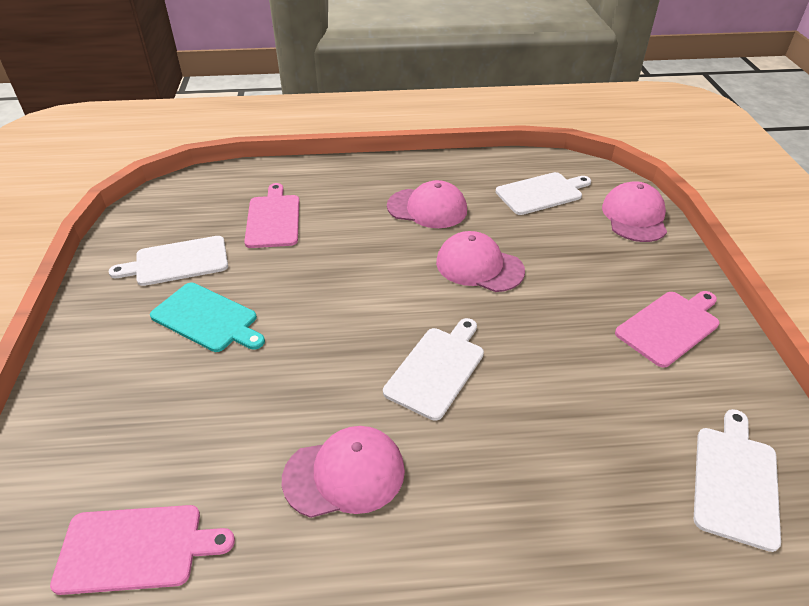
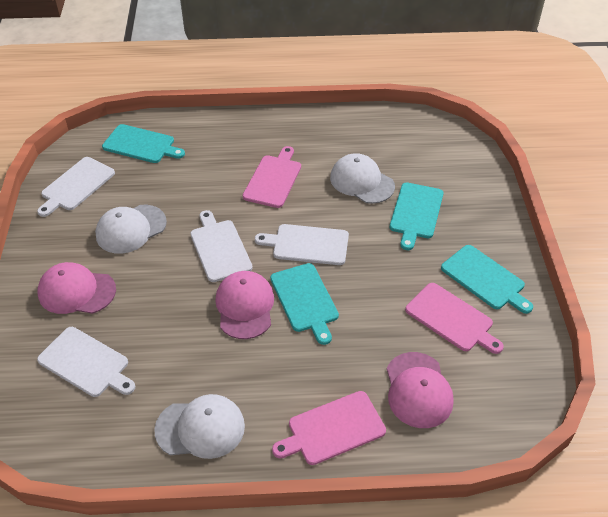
pink cap: 4 -> 3
turquoise cutting board: 1 -> 4
white cap: 0 -> 3

